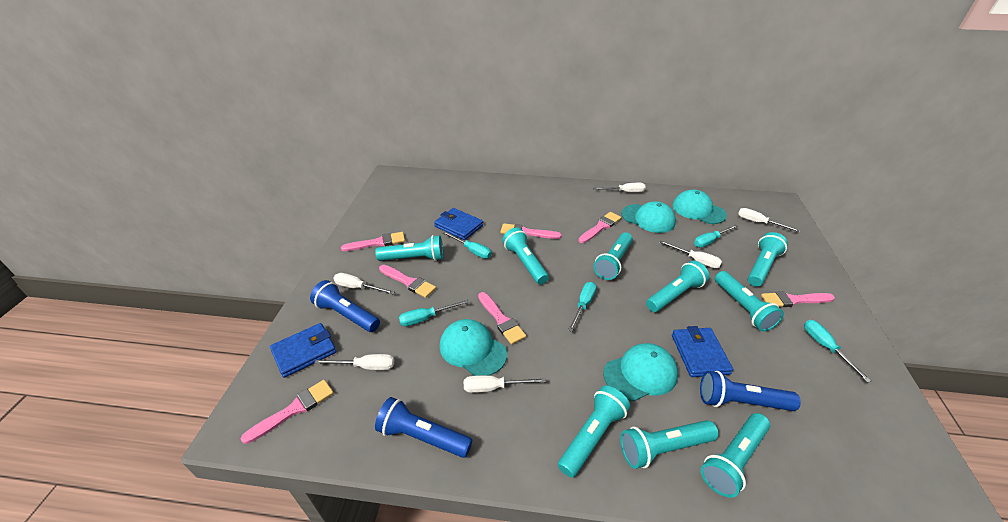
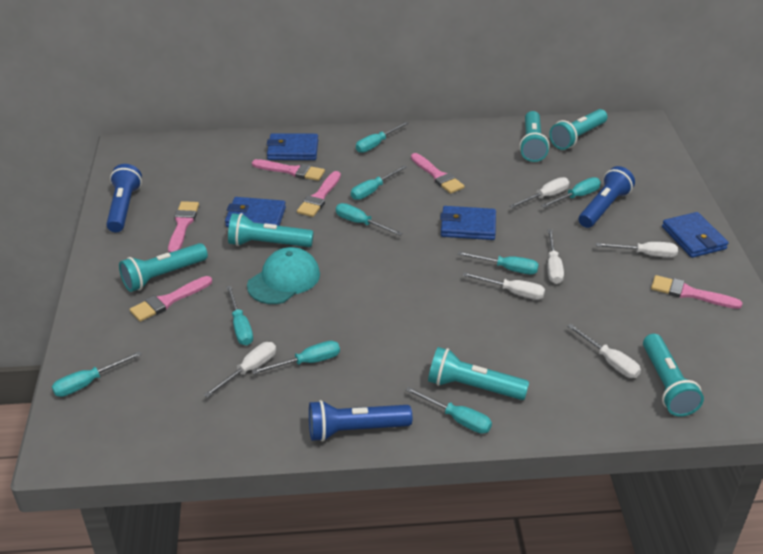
blue wallet: 3 -> 4
pink brush: 7 -> 6
turquoise cap: 4 -> 1
turquoise flashlight: 9 -> 6
turquoise screwdriver: 5 -> 9

